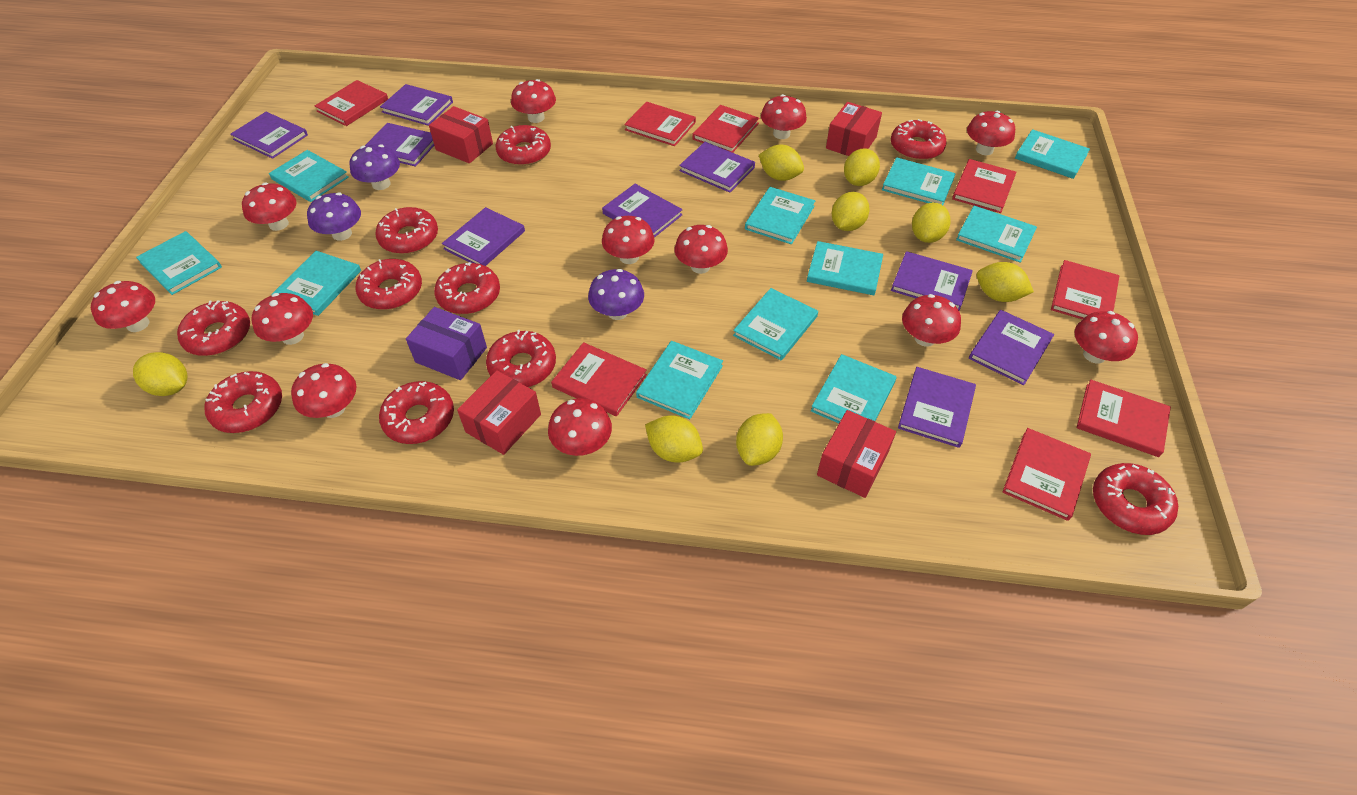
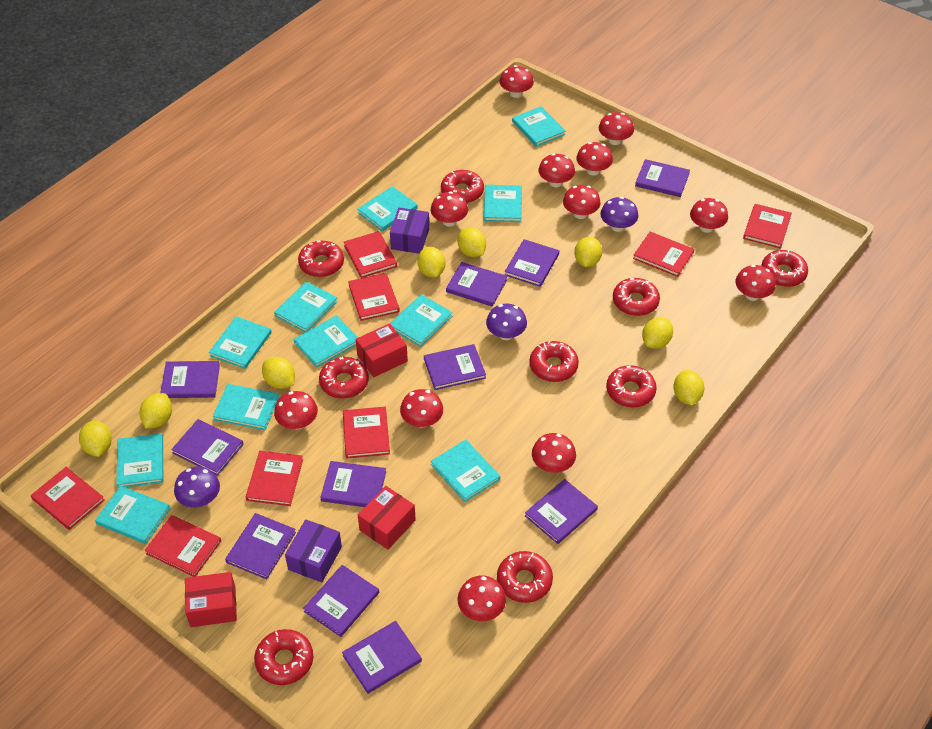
purple book: 9 -> 11
purple box: 1 -> 2
red box: 4 -> 3
red donut: 10 -> 9

